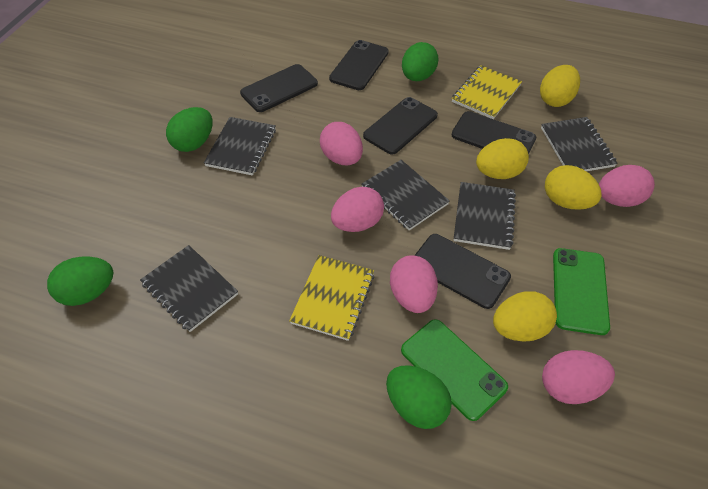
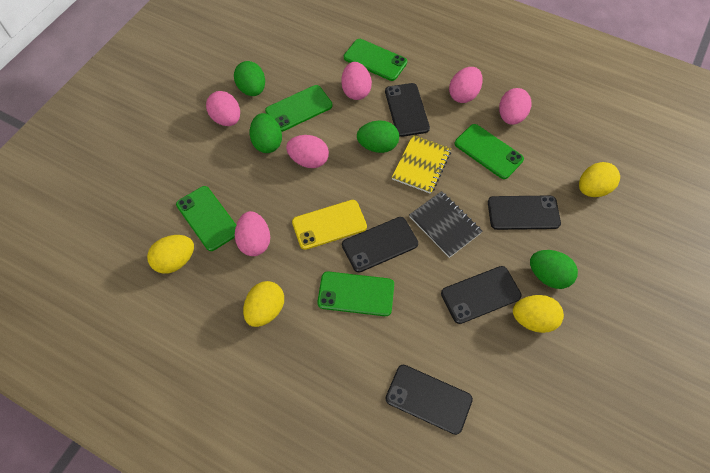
black notebook: 5 -> 1
green phone: 2 -> 5
pink egg: 5 -> 6
yellow notebook: 2 -> 1
yellow phone: 0 -> 1

